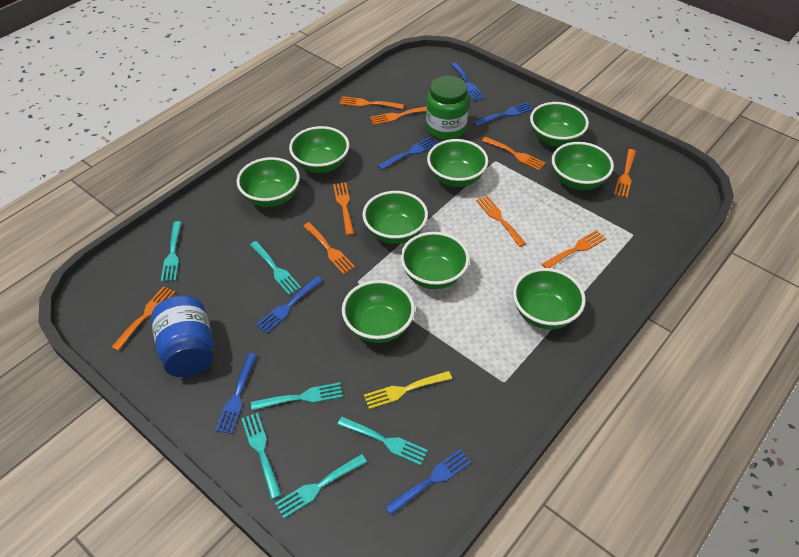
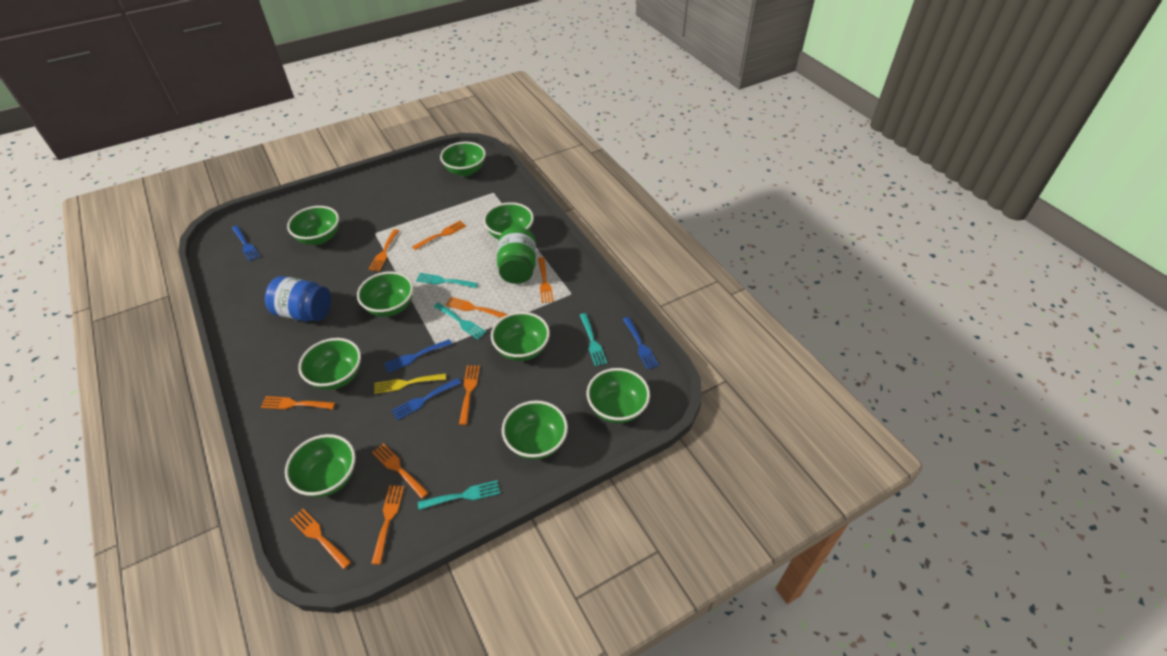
blue fork: 6 -> 4
turquoise fork: 6 -> 4

